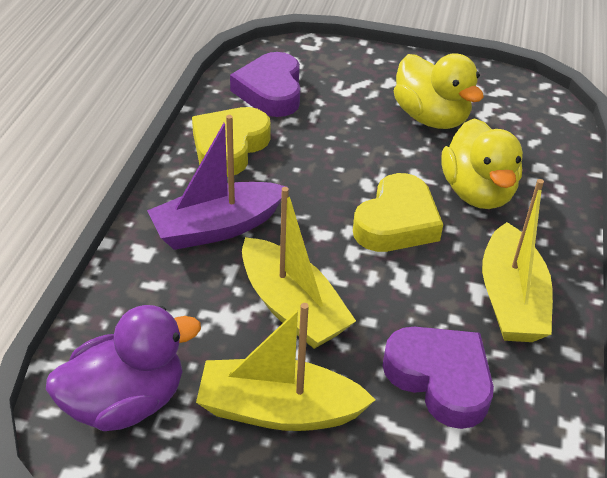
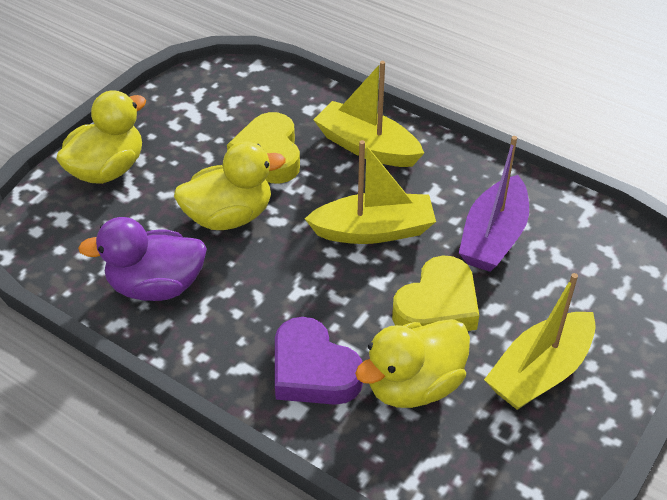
purple heart: 2 -> 1
yellow duck: 2 -> 3

